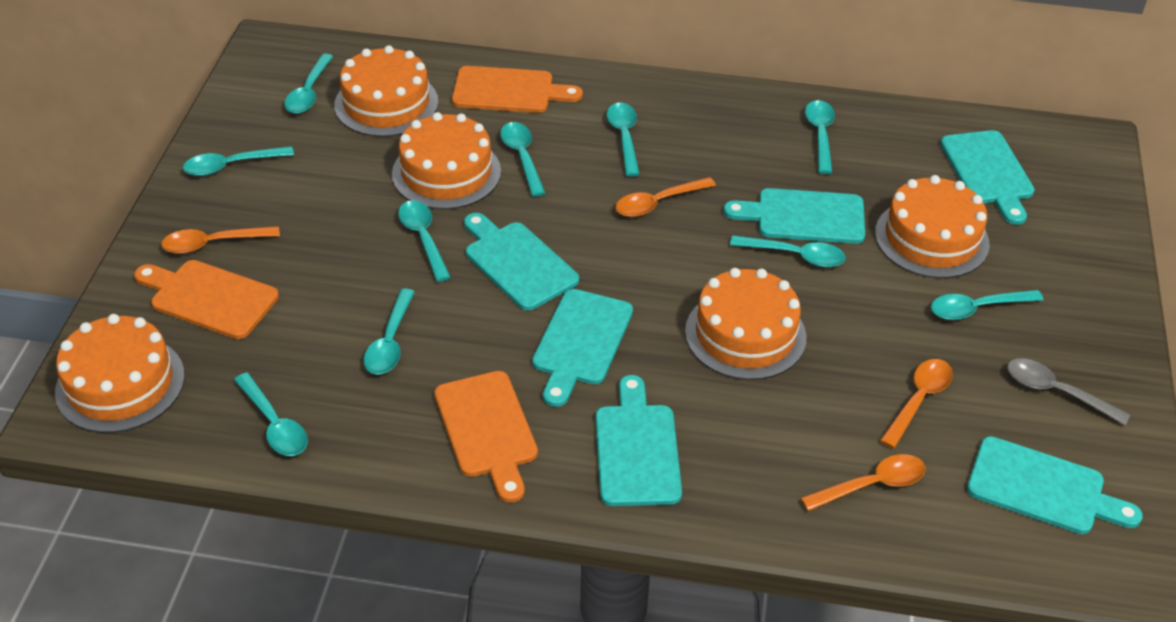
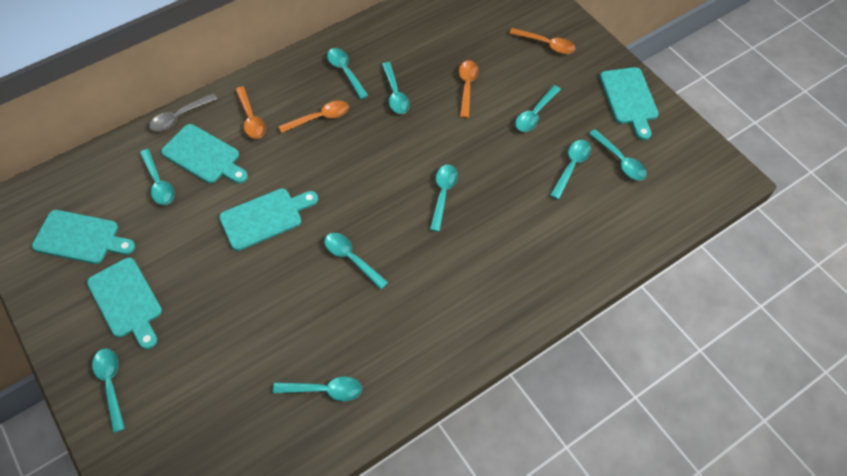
orange cake: 5 -> 0
orange cutting board: 3 -> 0
turquoise cutting board: 6 -> 5

